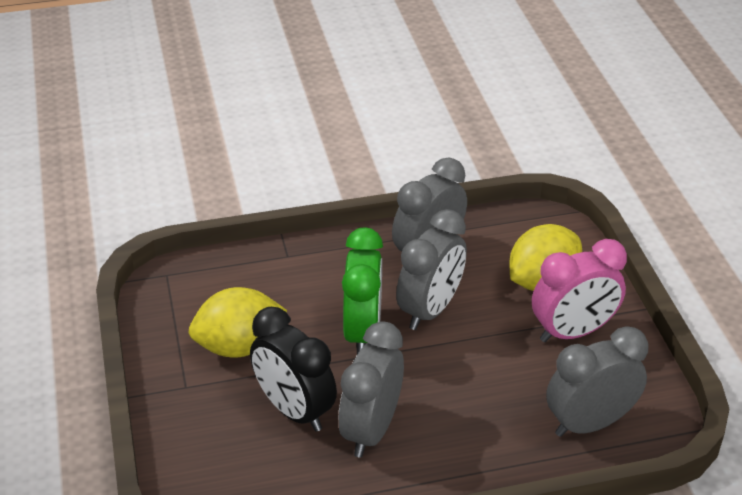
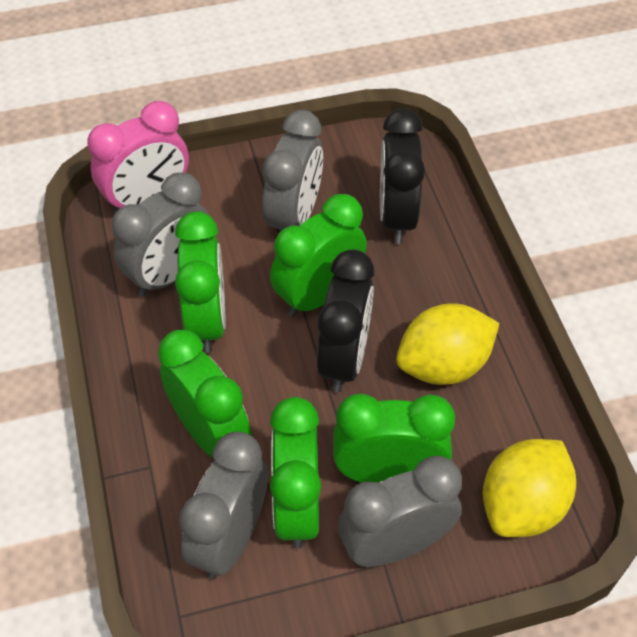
black clock: 1 -> 2
green clock: 1 -> 5

